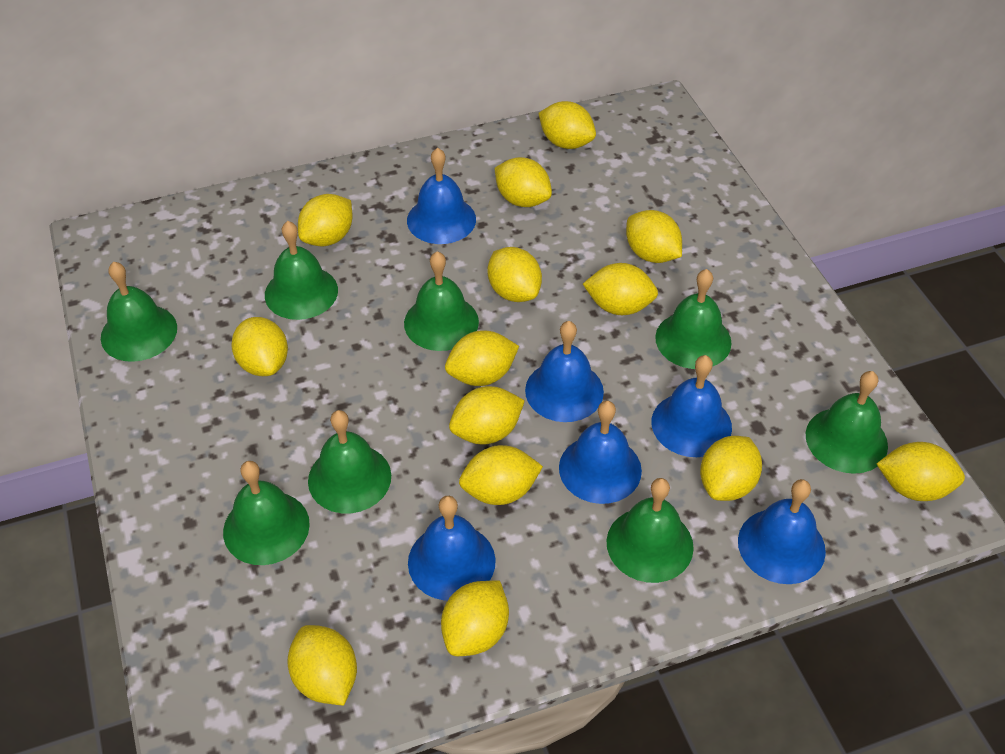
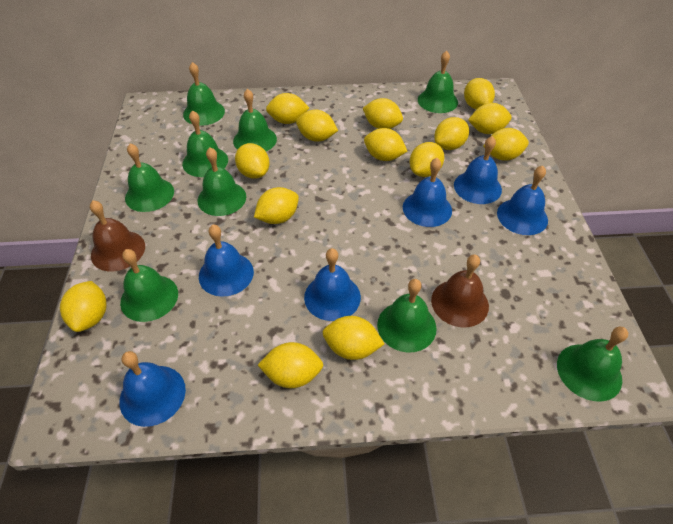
brown bell: 0 -> 2
green bell: 8 -> 9

